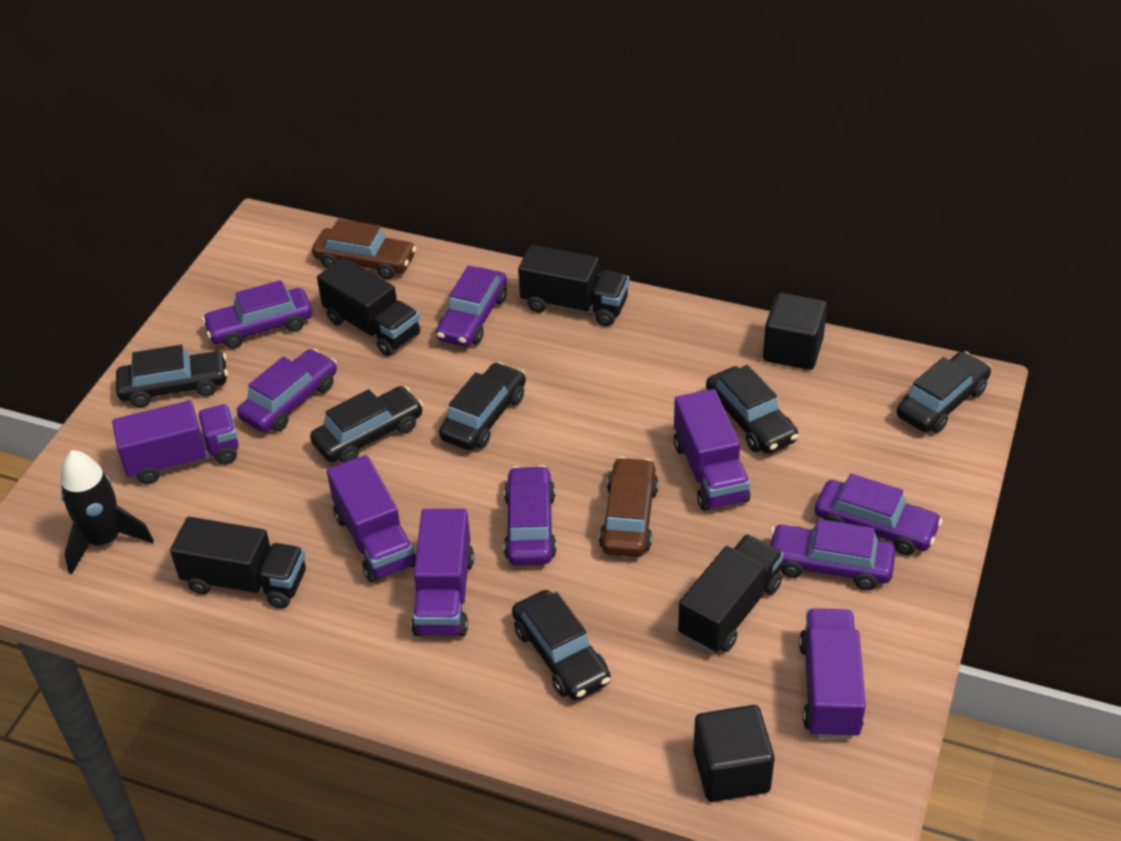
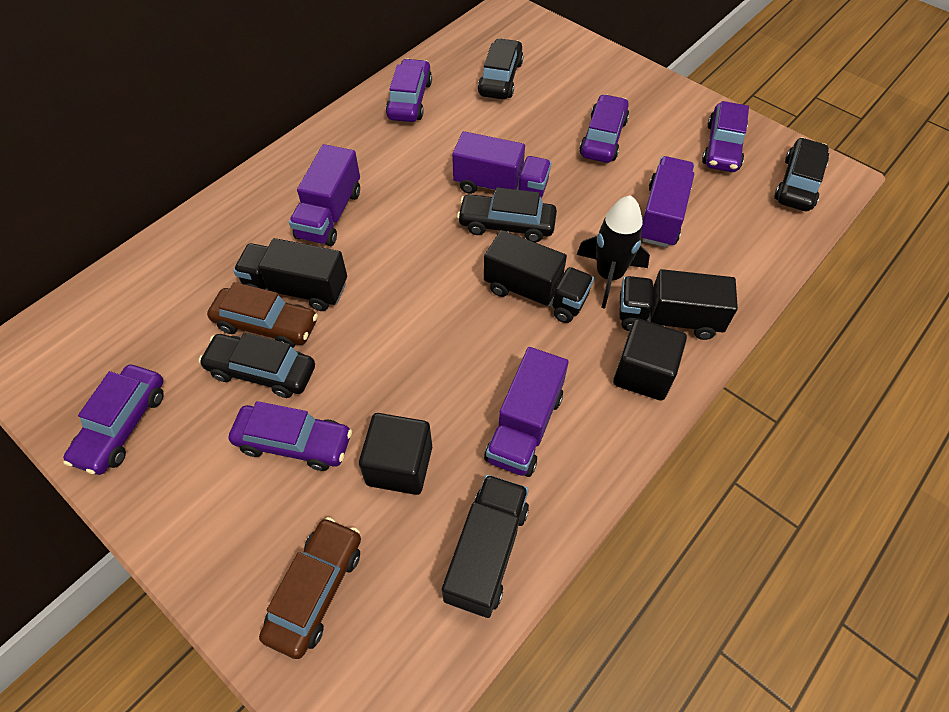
black car: 6 -> 4
purple car: 6 -> 5
purple truck: 5 -> 4

